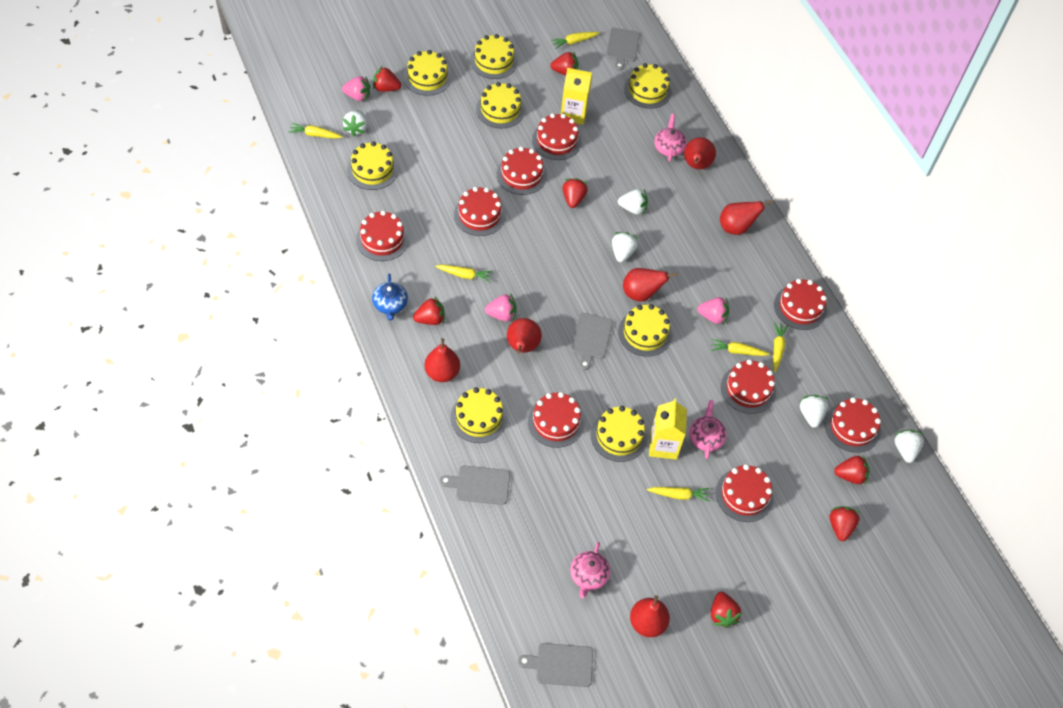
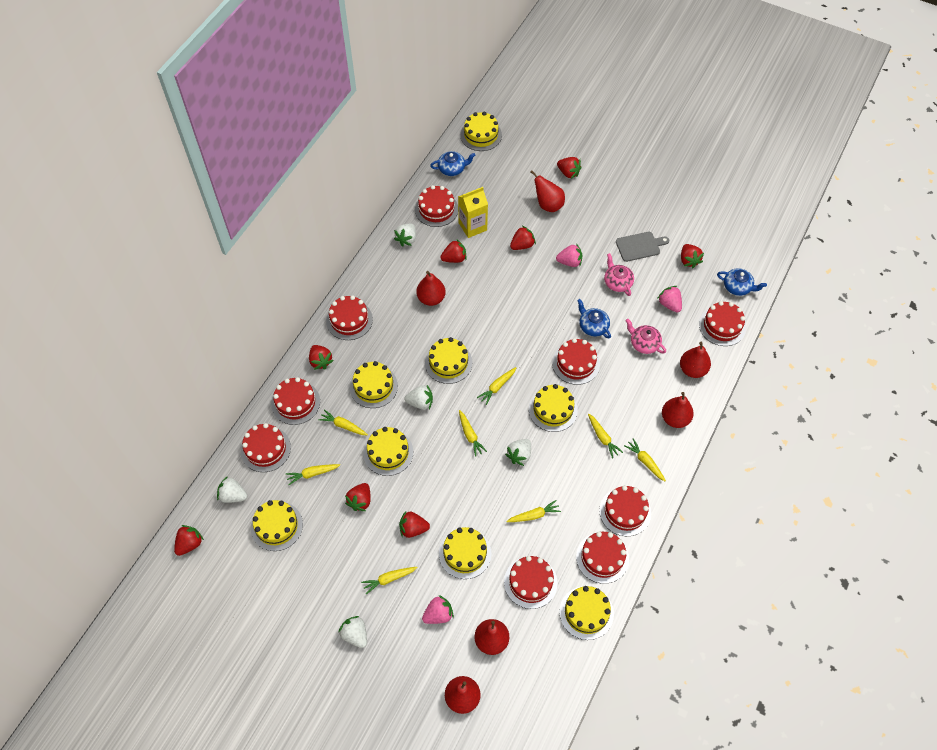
blue teapot: 1 -> 3
grey cutting board: 4 -> 1
pink teapot: 3 -> 2
red strawberry: 7 -> 8
yellow carrot: 6 -> 8
yellow carton: 2 -> 1

